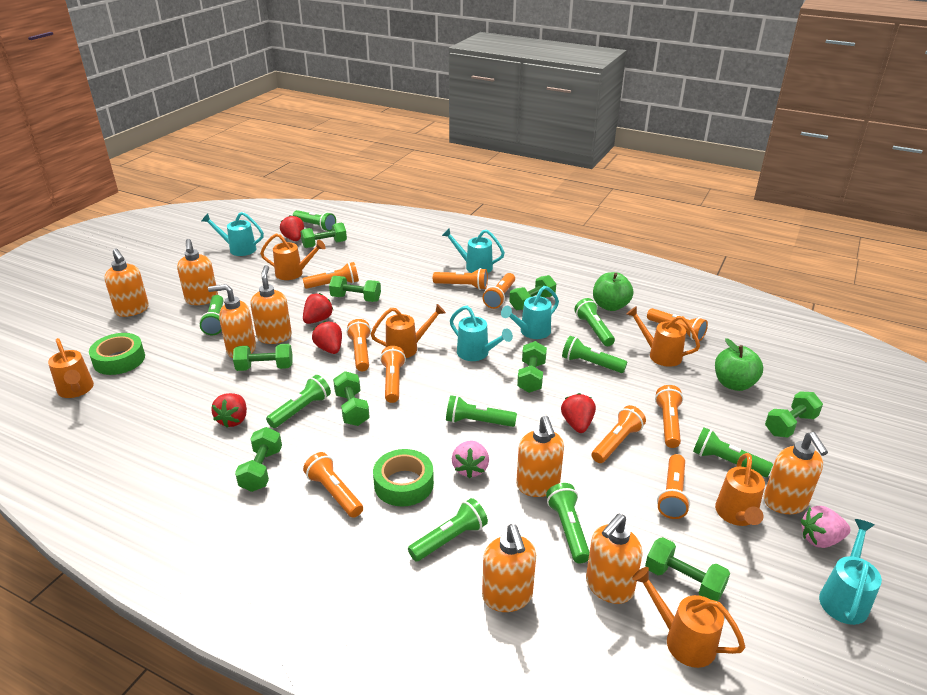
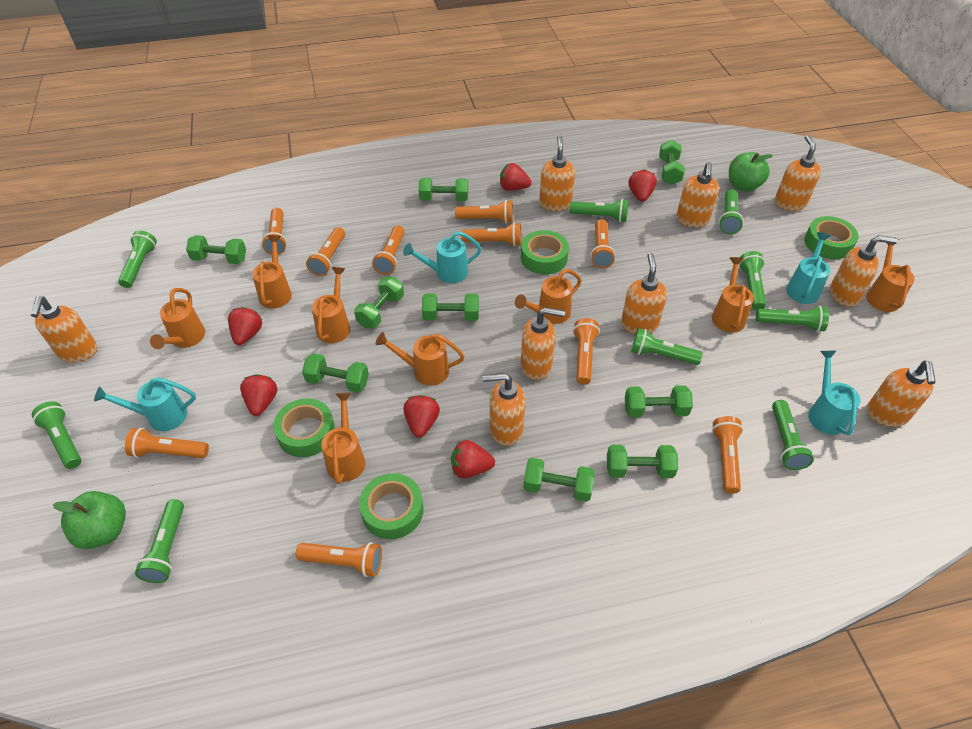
green tape: 2 -> 4
orange soap dispenser: 8 -> 9
orange watering can: 6 -> 8
pink strawberry: 2 -> 0
red strawberry: 5 -> 6
turquoise watering can: 5 -> 4

